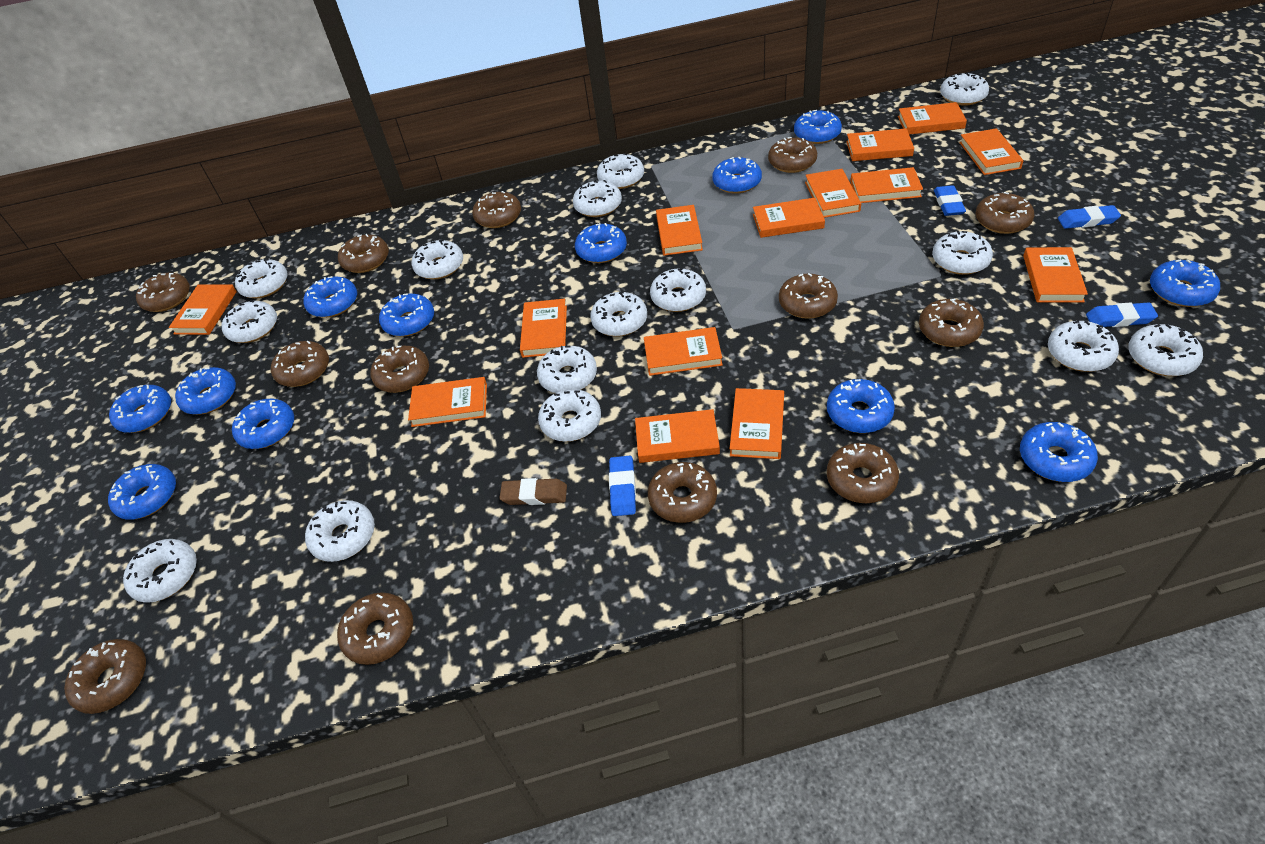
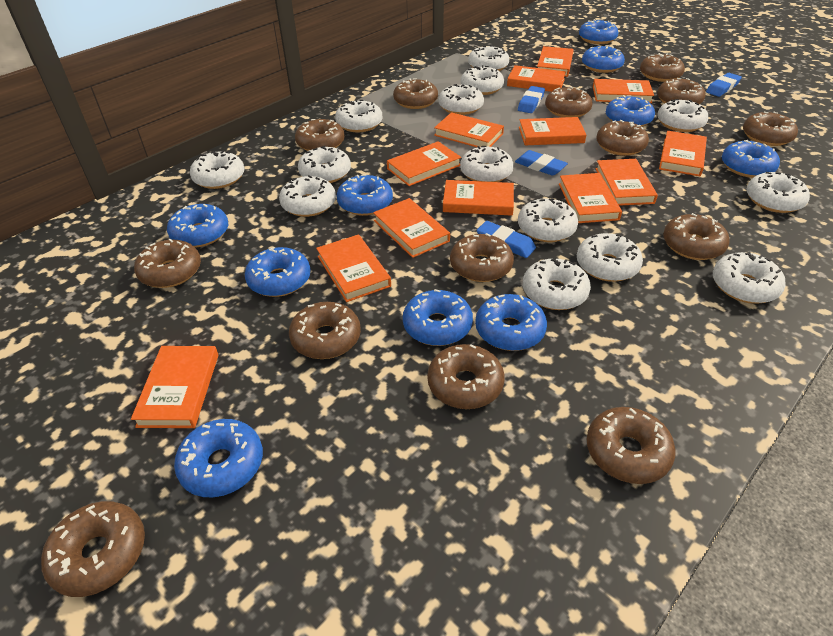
blue donut: 12 -> 10
brown donut: 13 -> 14
brown eraser: 1 -> 0
orange book: 14 -> 13
white donut: 15 -> 14

